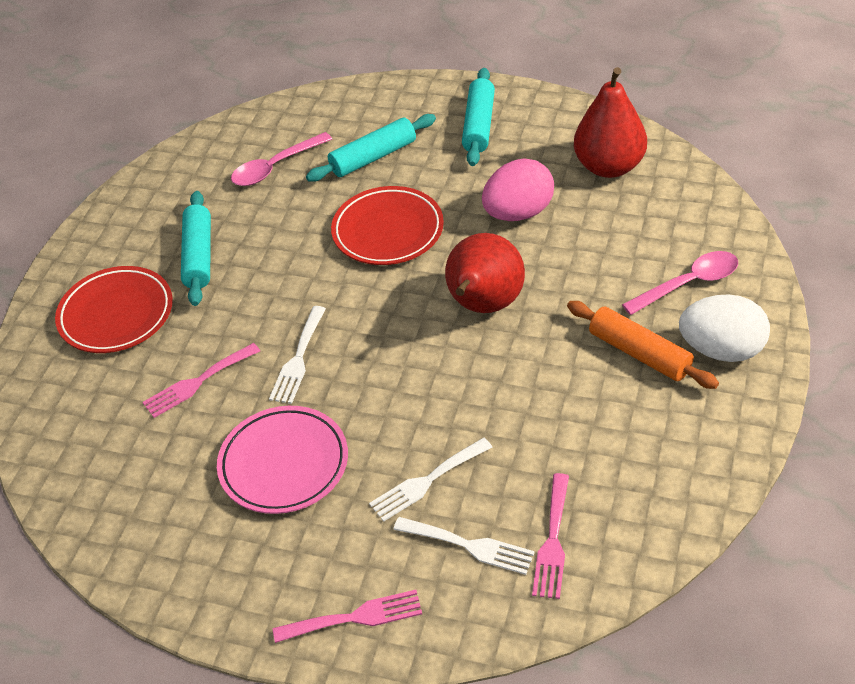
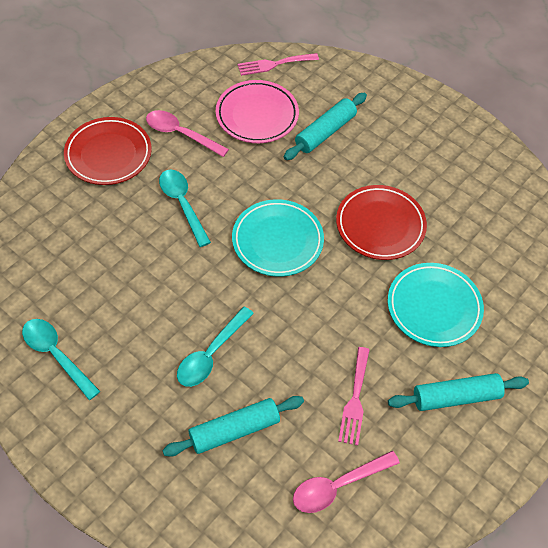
orange rolling pin: 1 -> 0
pink egg: 1 -> 0
pink fork: 3 -> 2
red pear: 2 -> 0
turquoise plate: 0 -> 2
turquoise spoon: 0 -> 3
white egg: 1 -> 0
white fork: 3 -> 0

